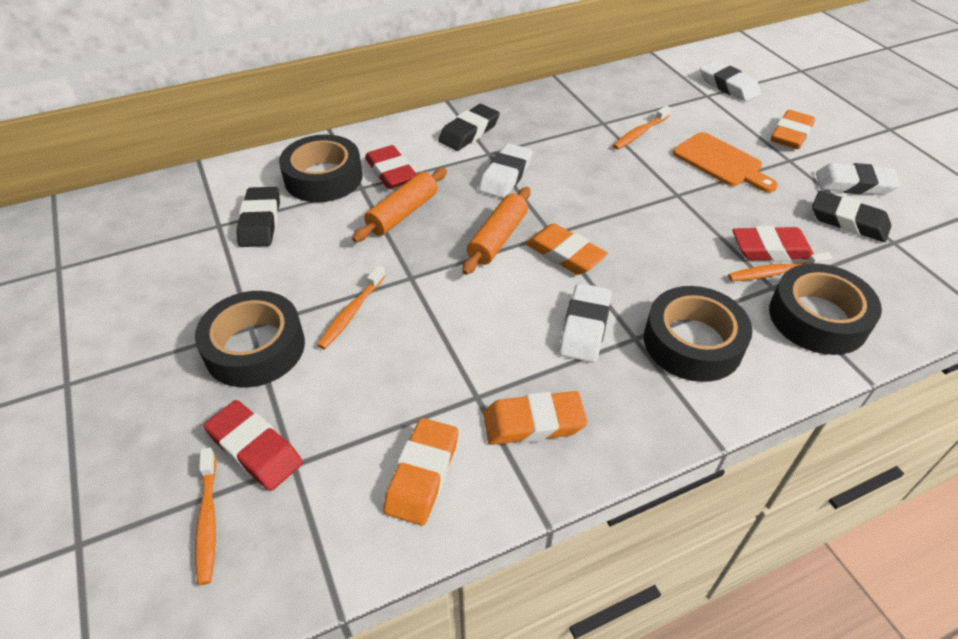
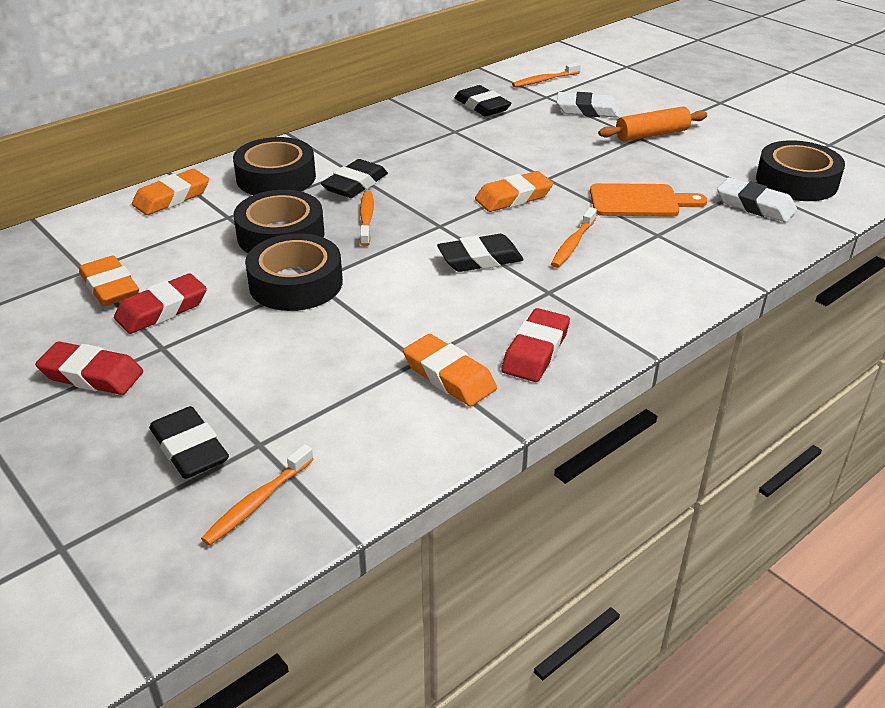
black eraser: 3 -> 4
orange rolling pin: 2 -> 1
white eraser: 4 -> 2

